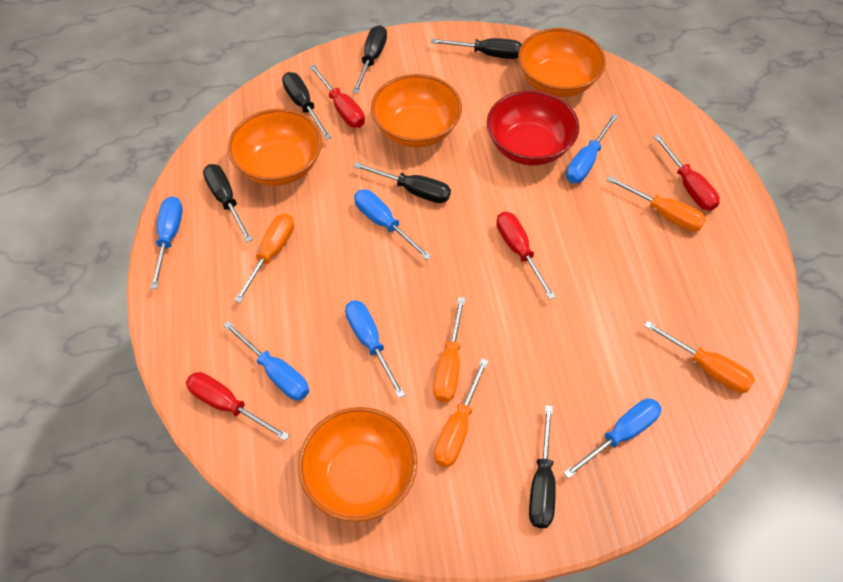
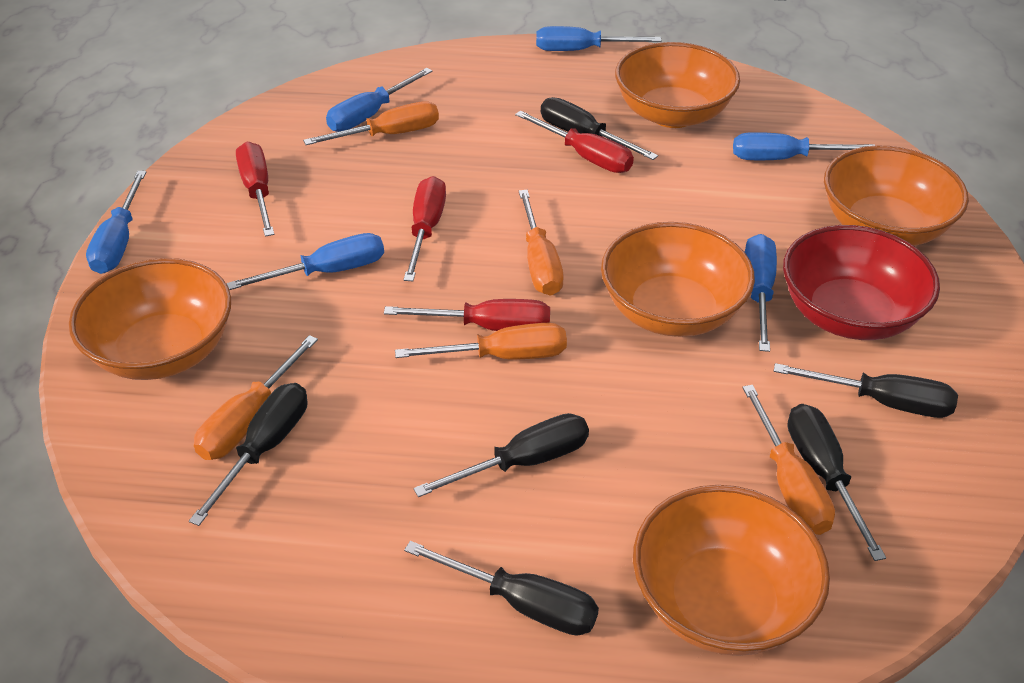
orange bowl: 4 -> 5

